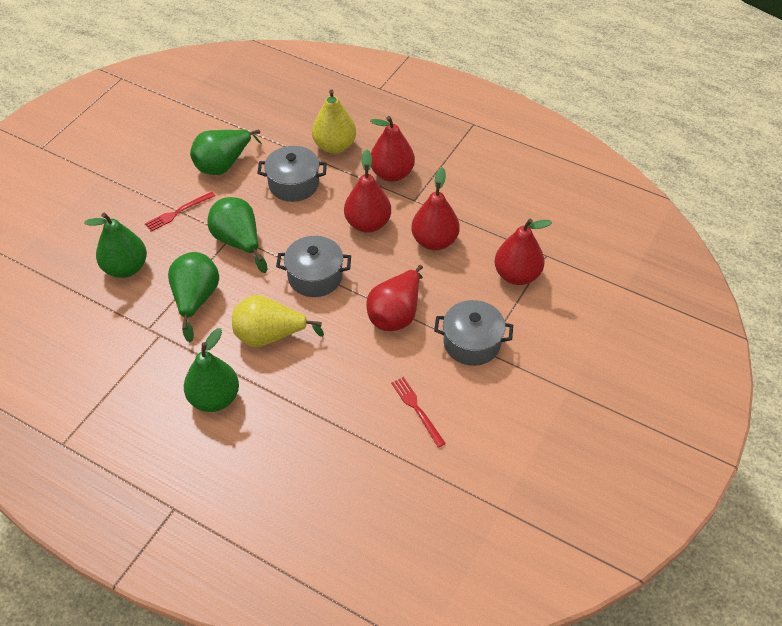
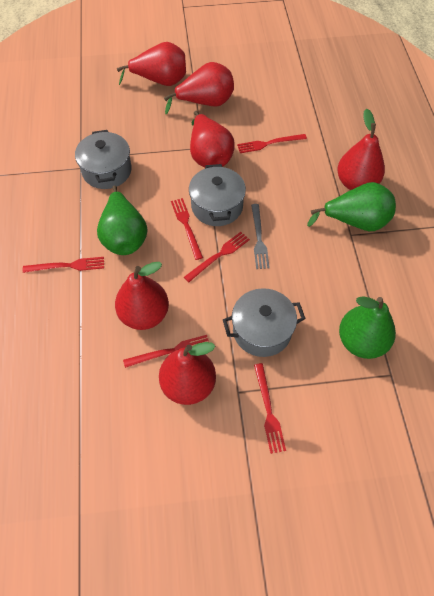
green pear: 5 -> 3
grey fork: 0 -> 1
red fork: 2 -> 6
red pear: 5 -> 6
yellow pear: 2 -> 0

